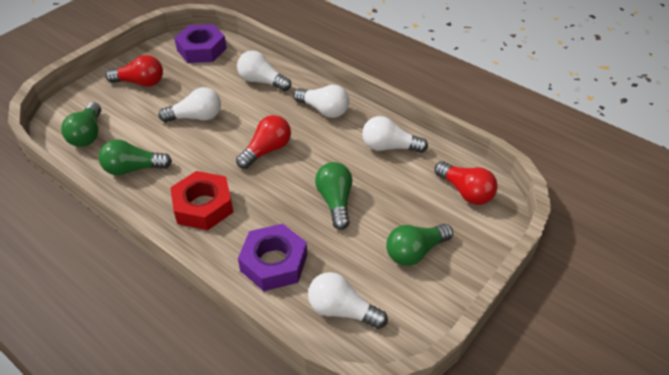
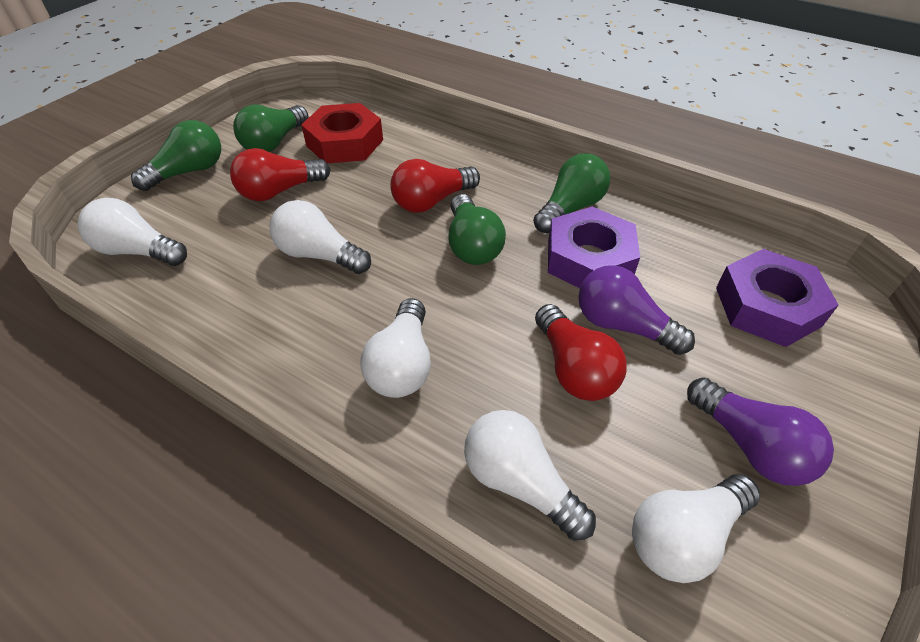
purple light bulb: 0 -> 2

